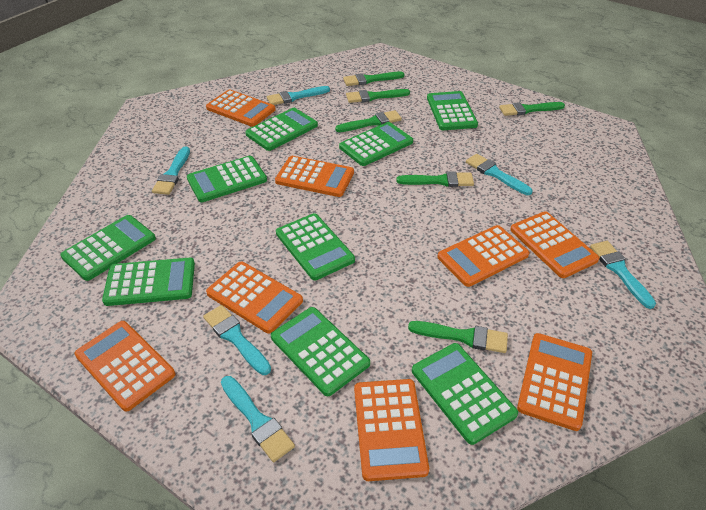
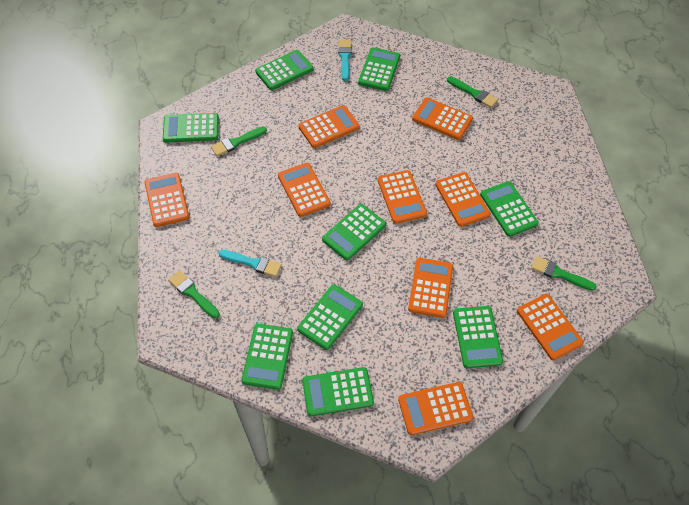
green brush: 6 -> 4
orange calculator: 8 -> 9
turquoise brush: 6 -> 2

